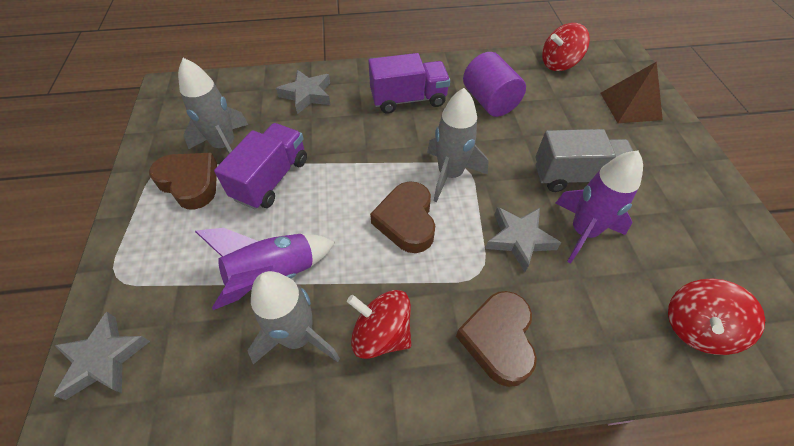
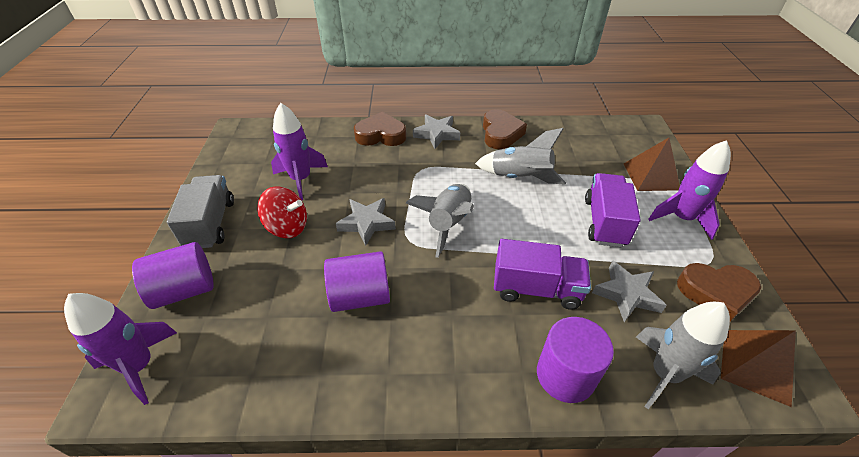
brown pyramid: 1 -> 2
purple cylinder: 1 -> 3
purple rocket: 2 -> 3
red spinning top: 3 -> 1

